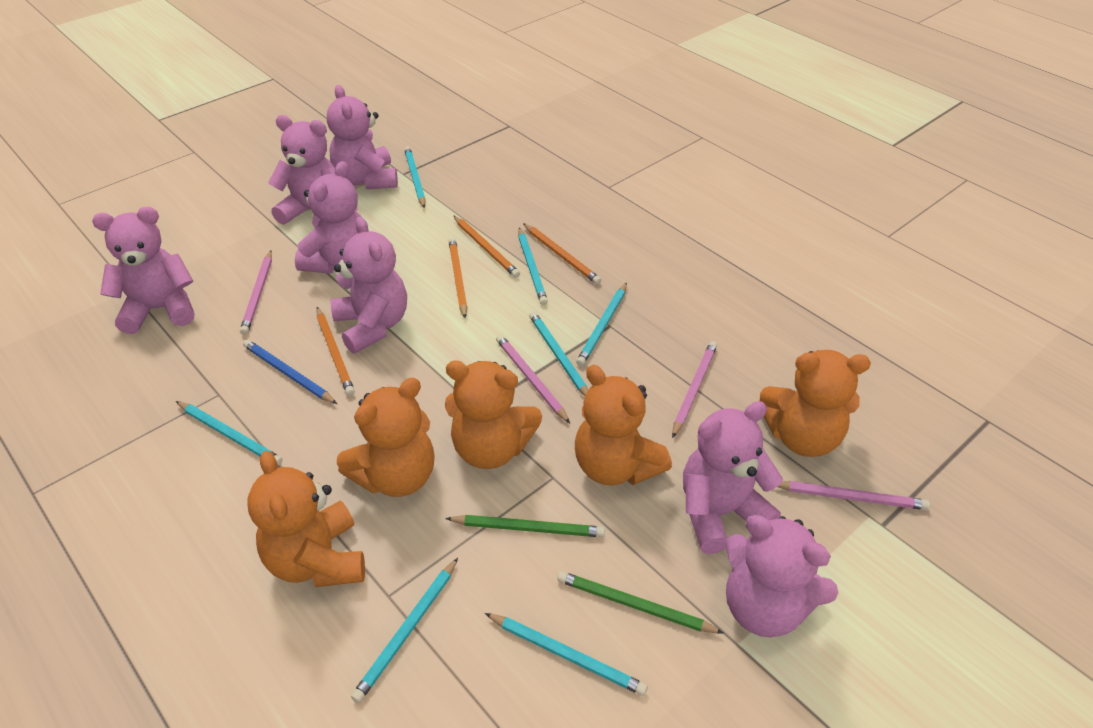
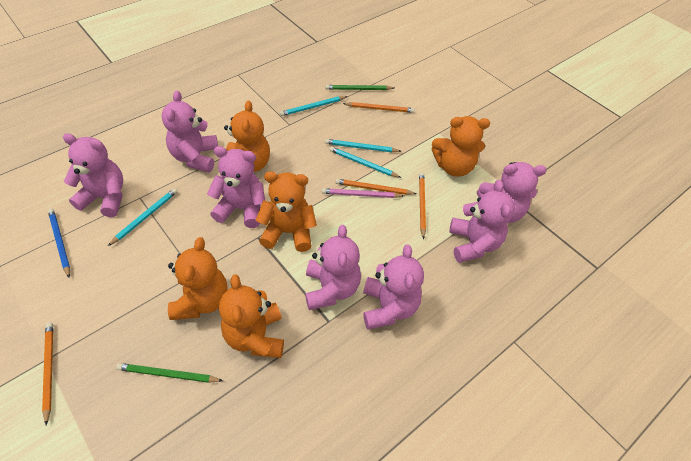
pink pencil: 4 -> 1
turquoise pencil: 7 -> 4

